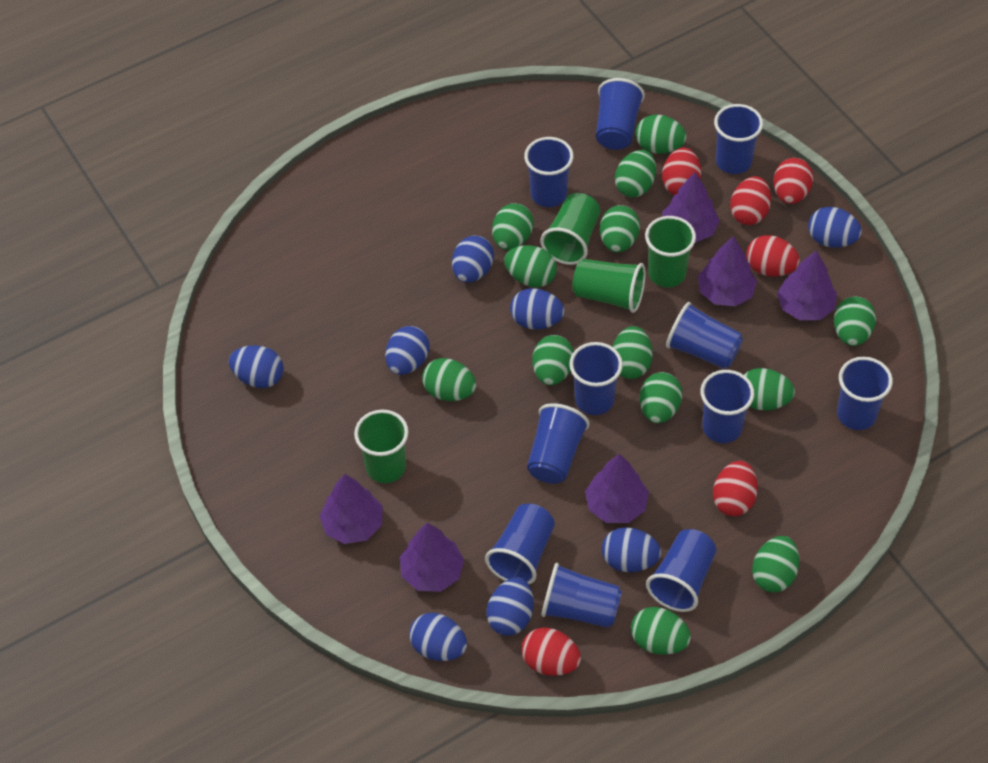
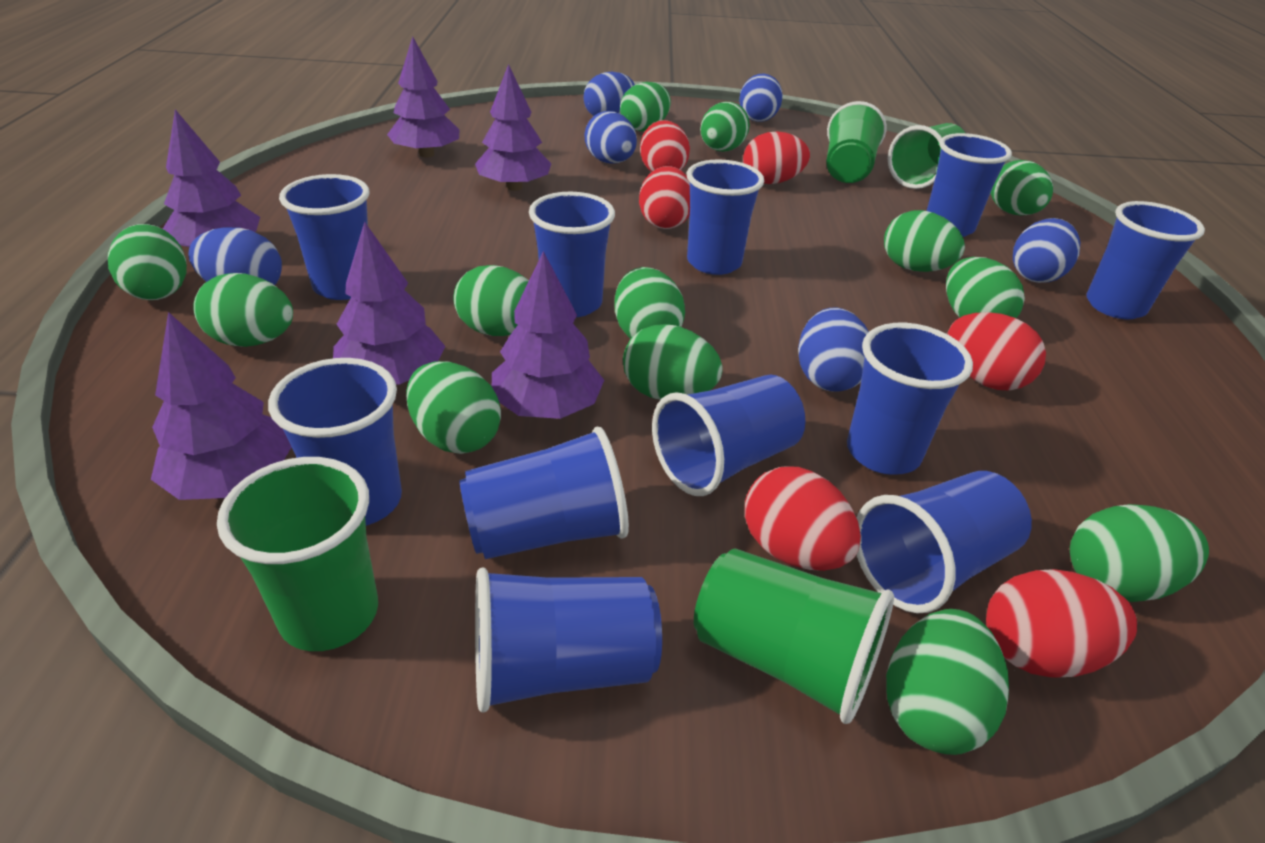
blue egg: 8 -> 6

